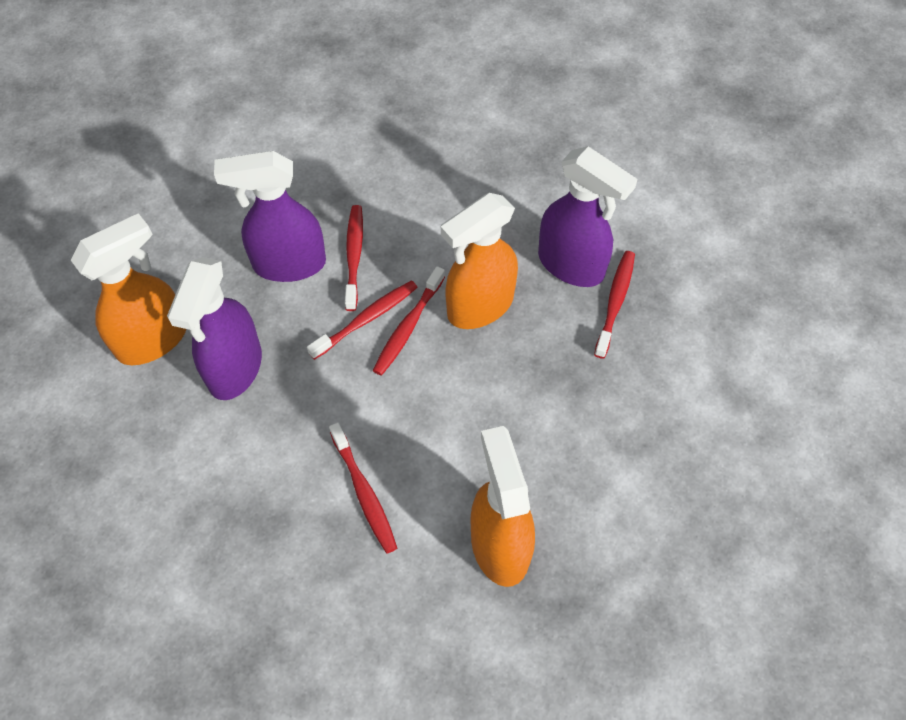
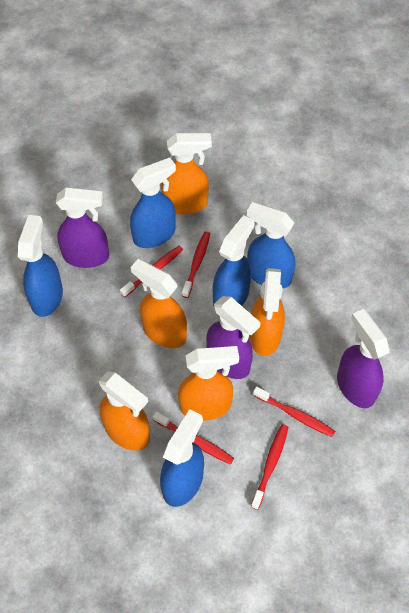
blue spray bottle: 0 -> 5
orange spray bottle: 3 -> 5

